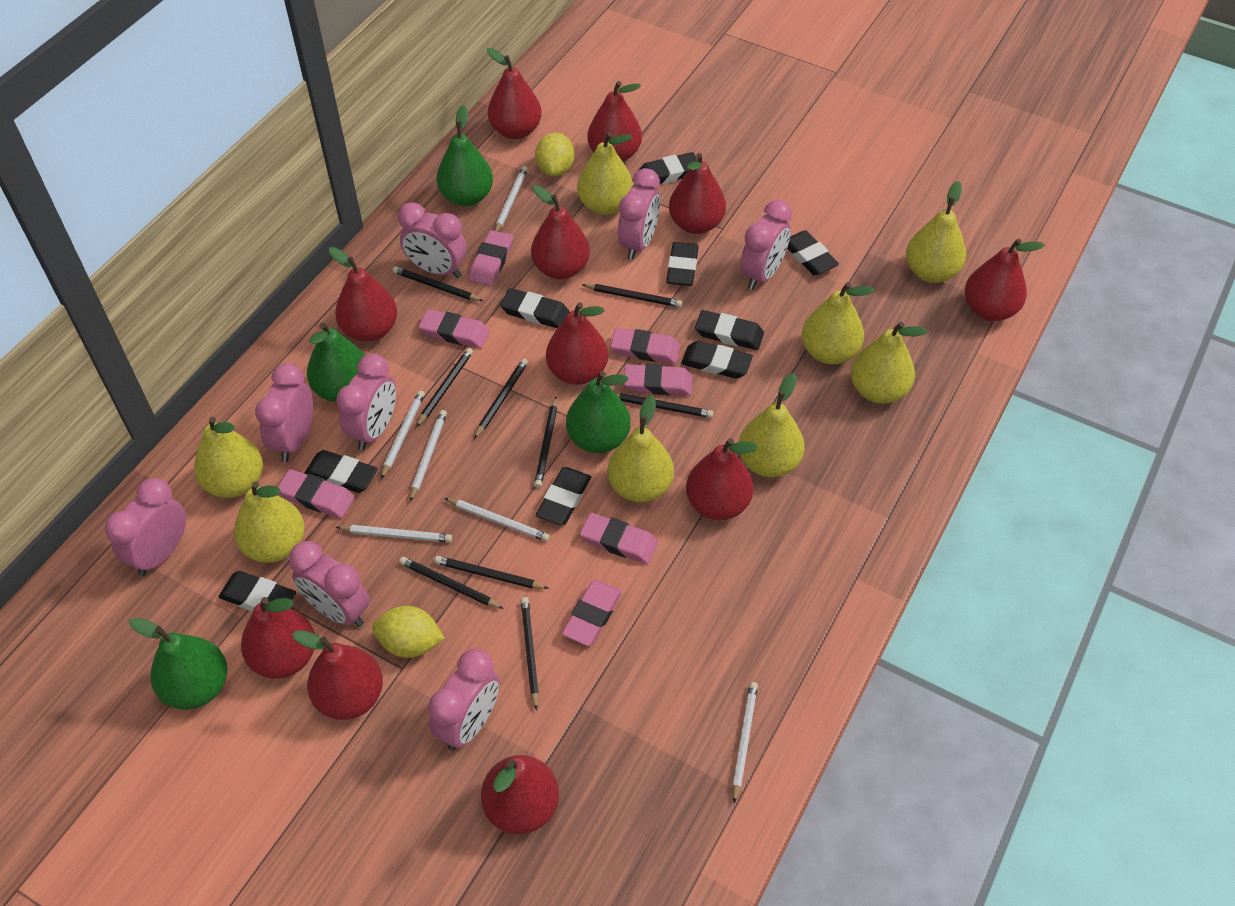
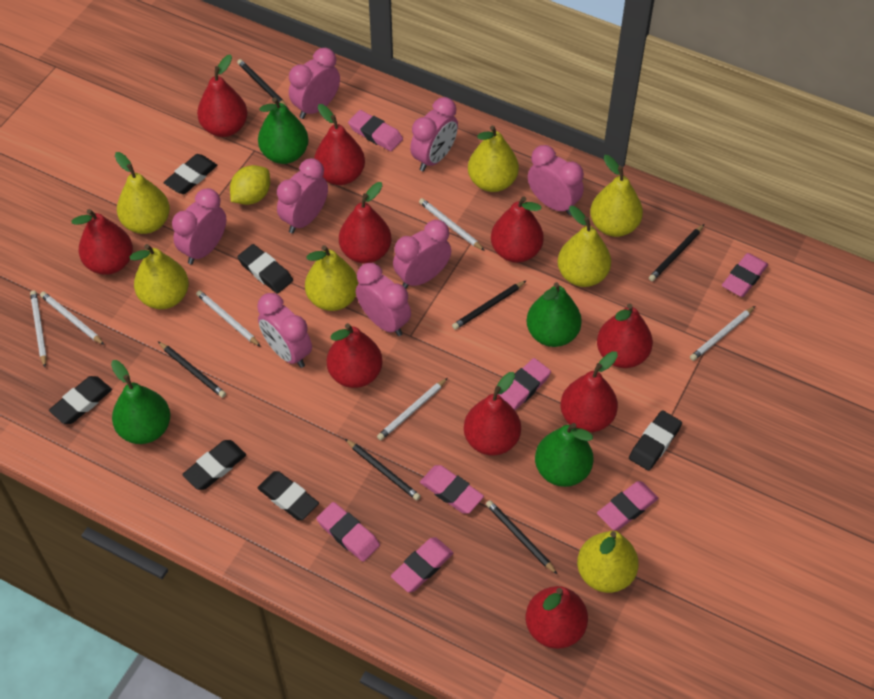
black eraser: 9 -> 6
black pencil: 9 -> 6
red pear: 11 -> 10
yellow lemon: 2 -> 1
yellow pear: 8 -> 7

